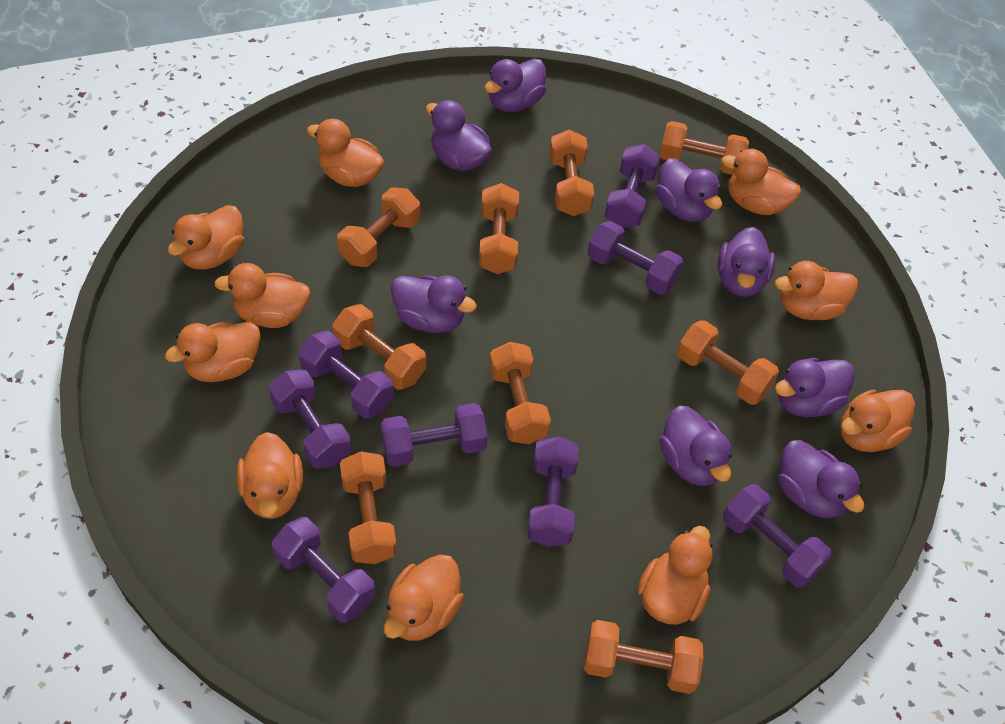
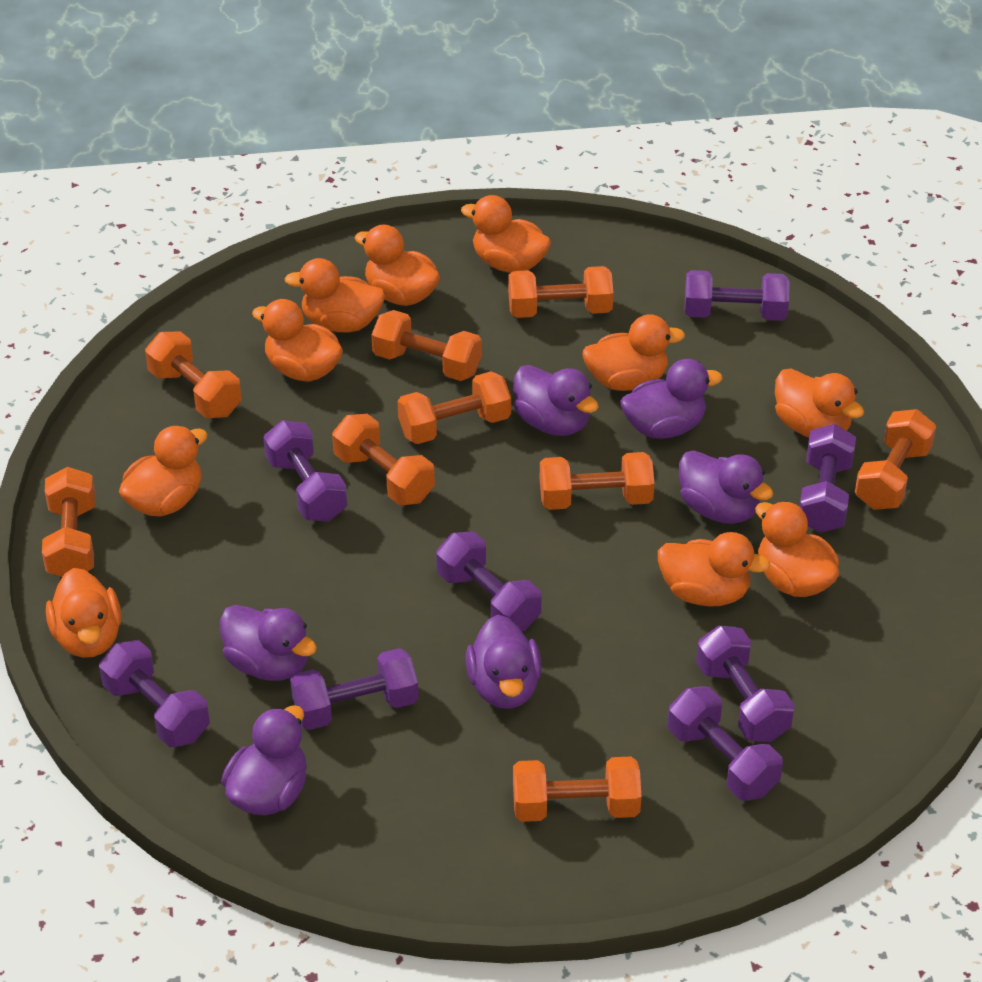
purple duck: 8 -> 6

